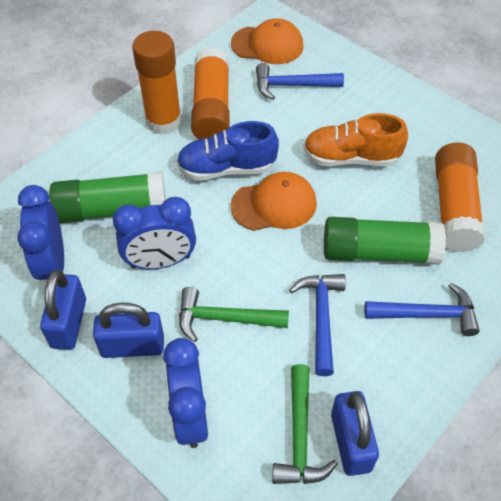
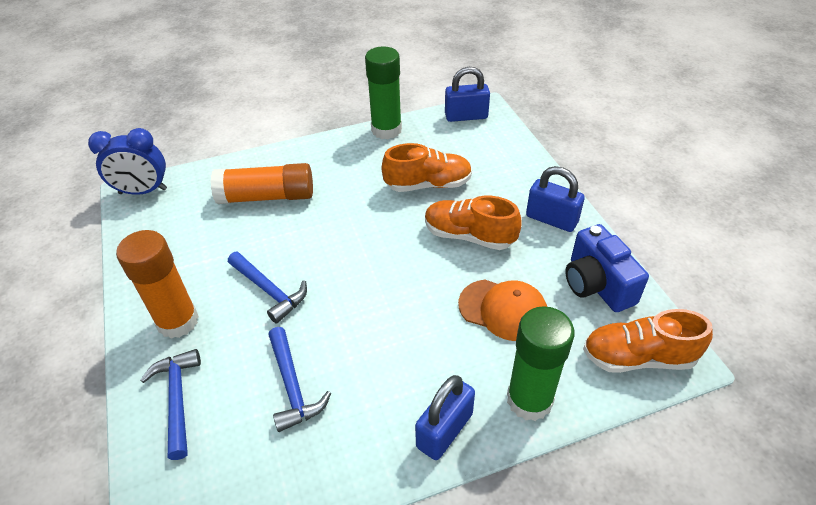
blue camera: 0 -> 1
blue clock: 3 -> 1
blue shoe: 1 -> 0
green hammer: 2 -> 0
orange cap: 2 -> 1
orange glue stick: 3 -> 2
orange shoe: 1 -> 3

